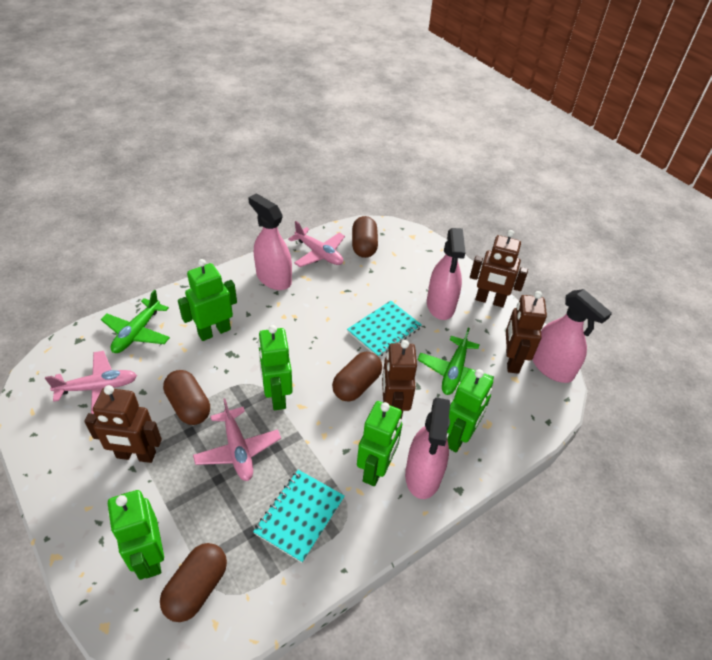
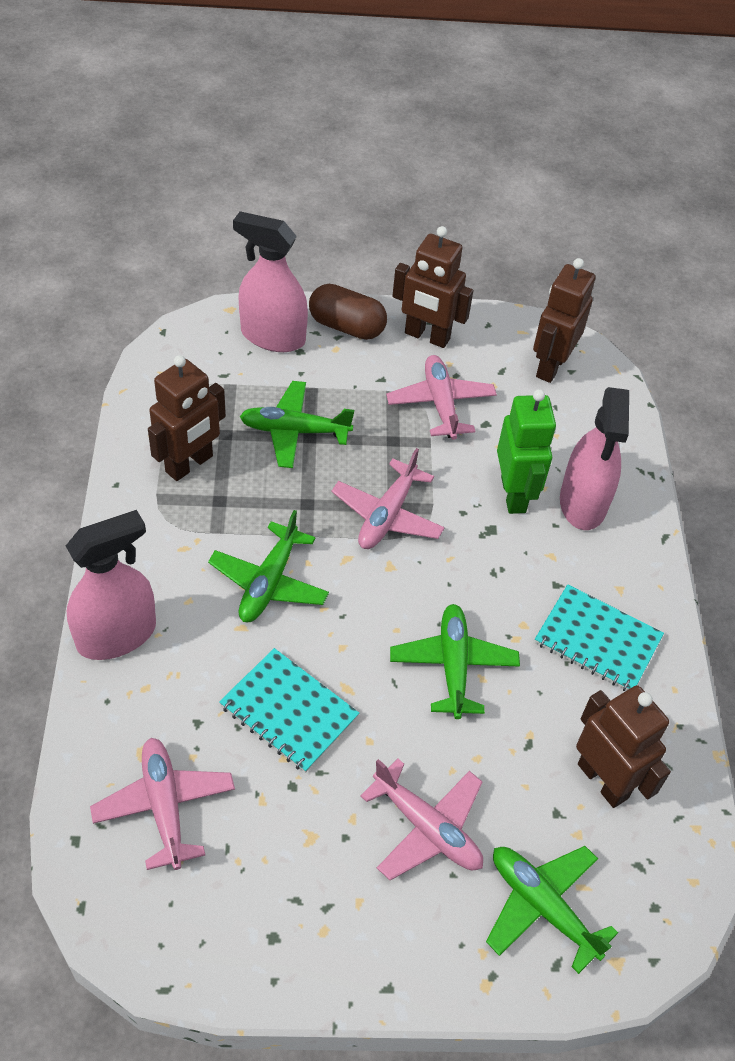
brown capsule: 4 -> 1
green plane: 2 -> 4
green robot: 5 -> 1
pink plane: 3 -> 4
pink spray bottle: 4 -> 3

